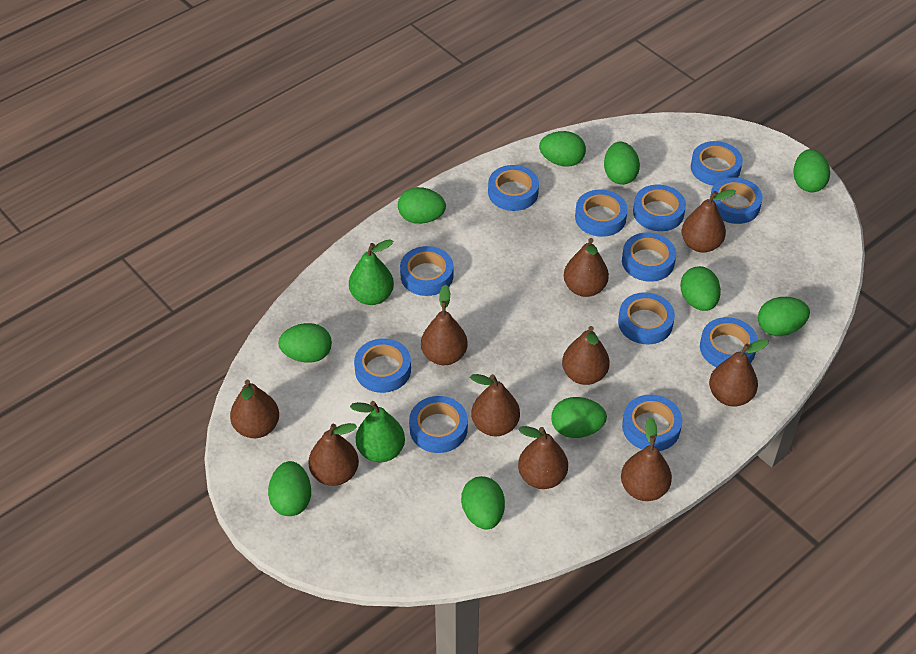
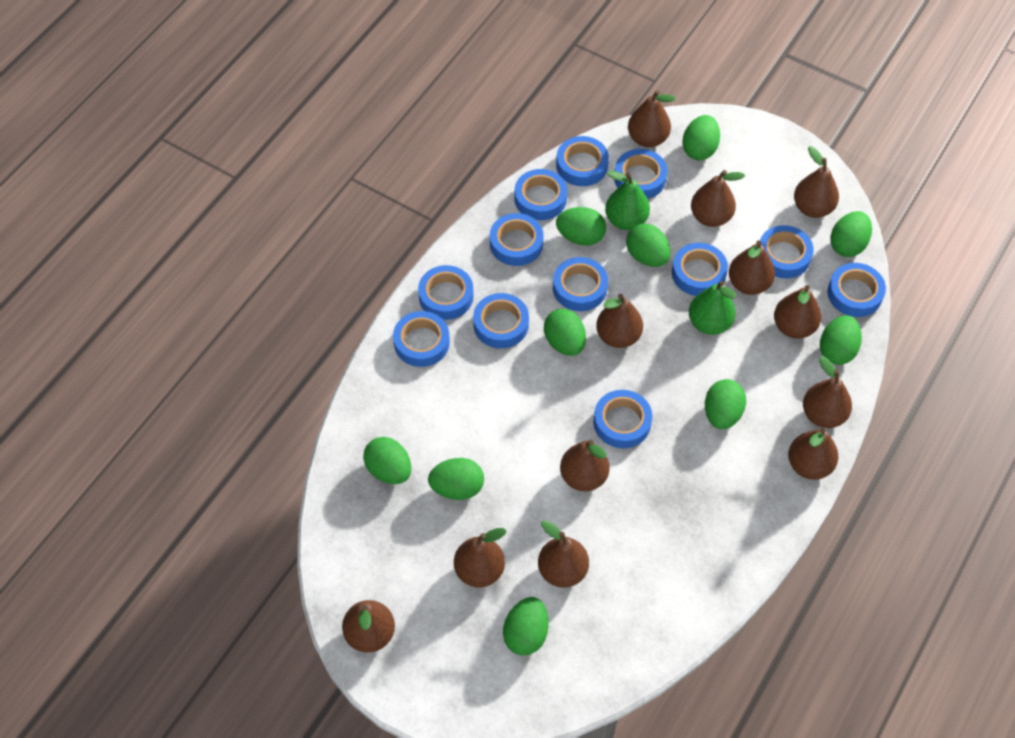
brown pear: 10 -> 12

